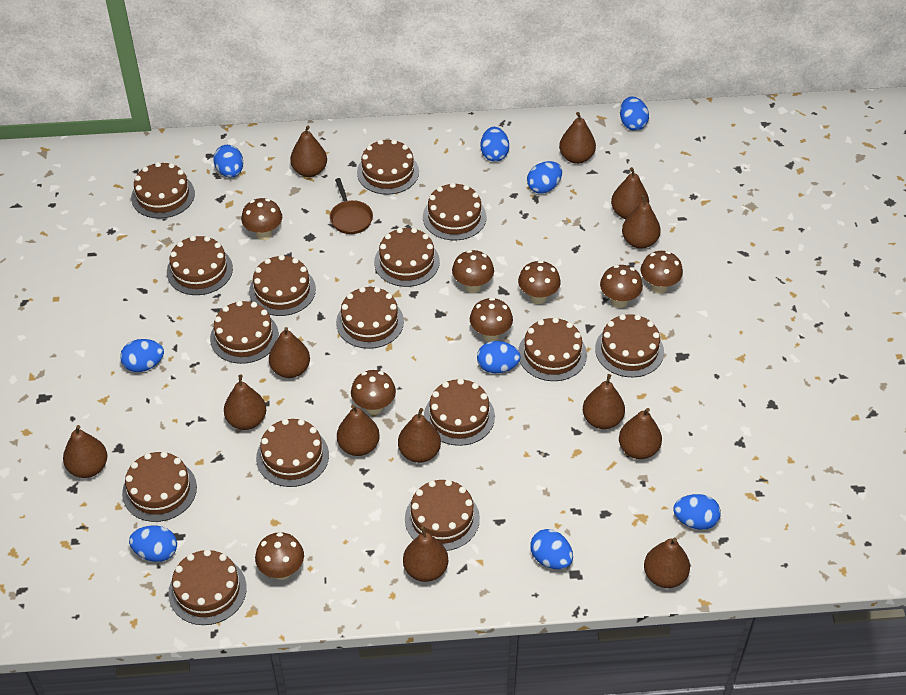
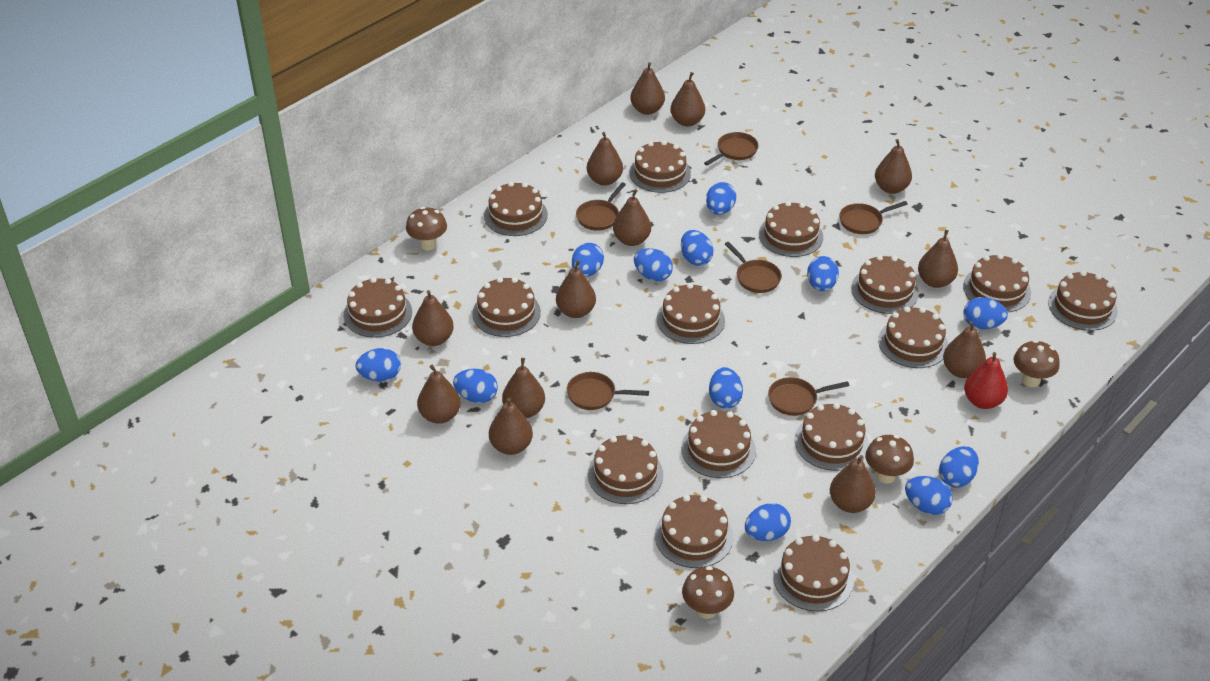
blue egg: 9 -> 12
brown mushroom: 8 -> 4
brown pan: 1 -> 6
red pear: 0 -> 1

